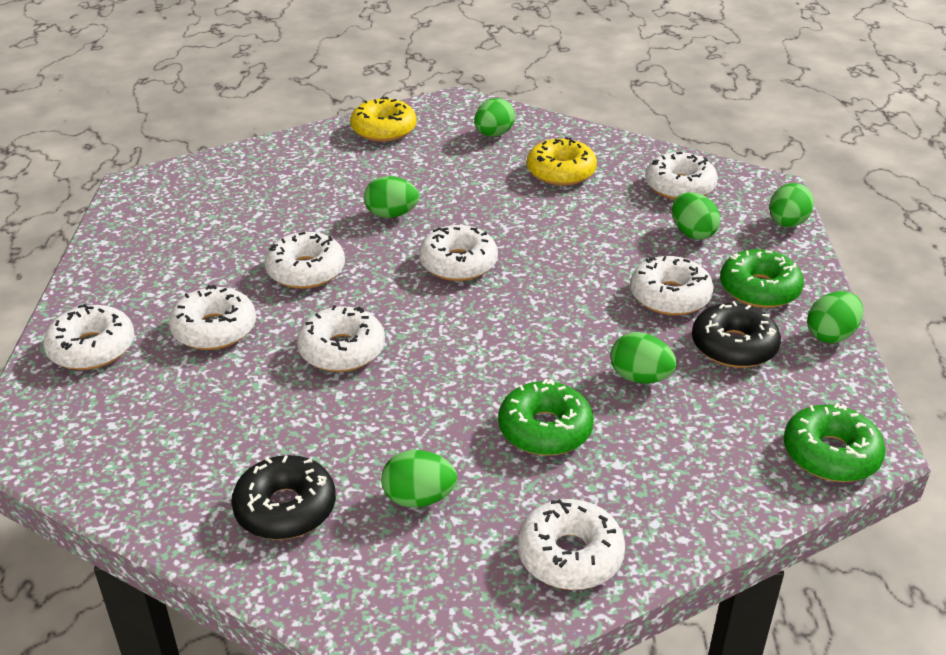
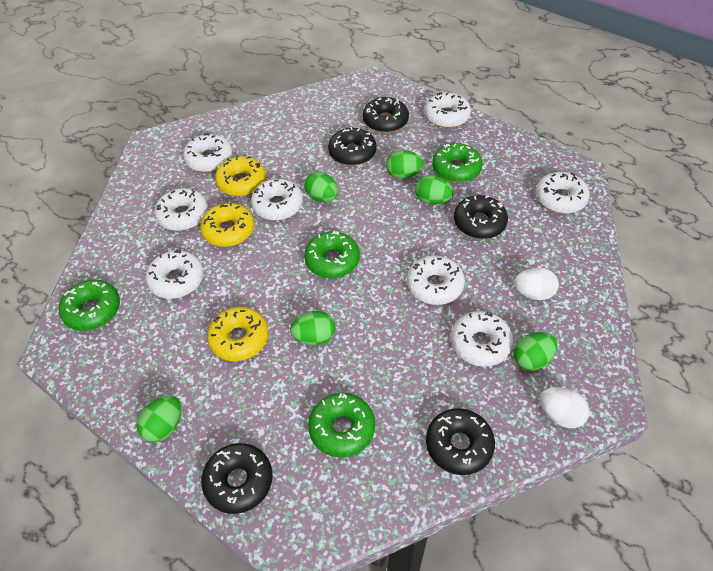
black donut: 2 -> 5
green donut: 3 -> 4
green egg: 7 -> 6
white egg: 0 -> 2
yellow donut: 2 -> 3

